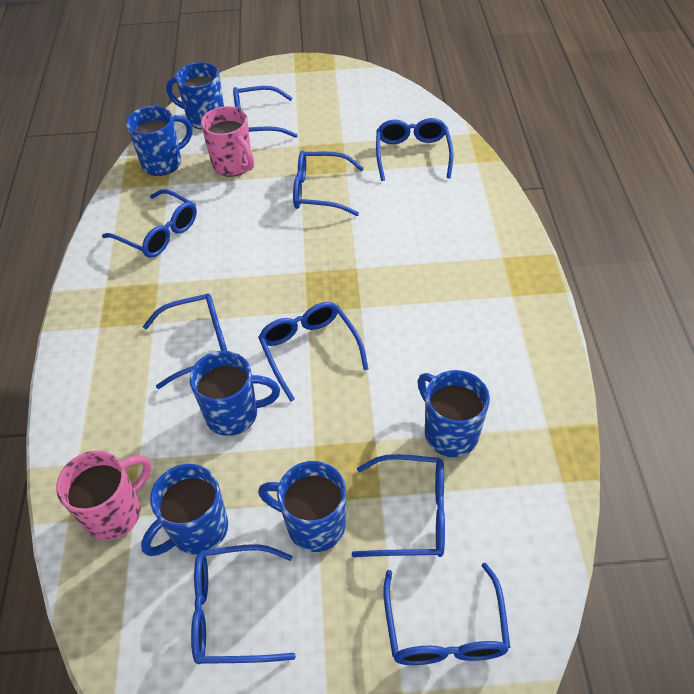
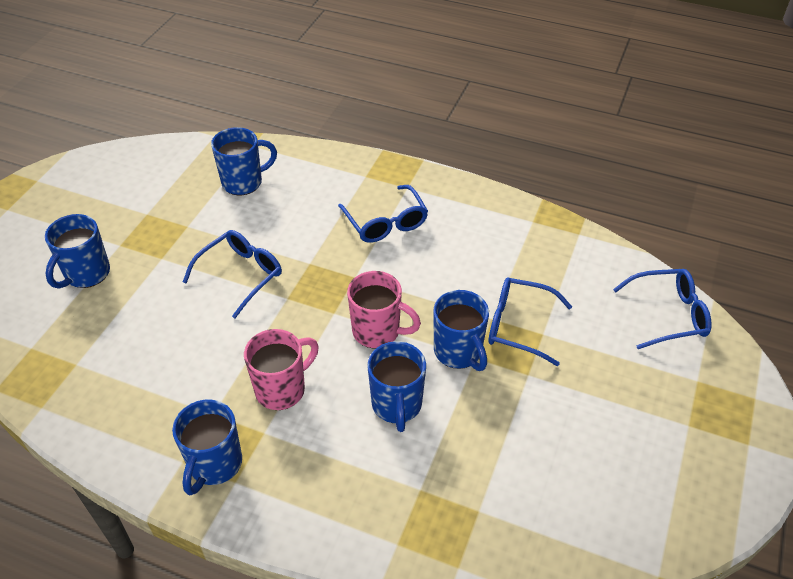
blue glasses: 9 -> 4
blue mug: 6 -> 5

